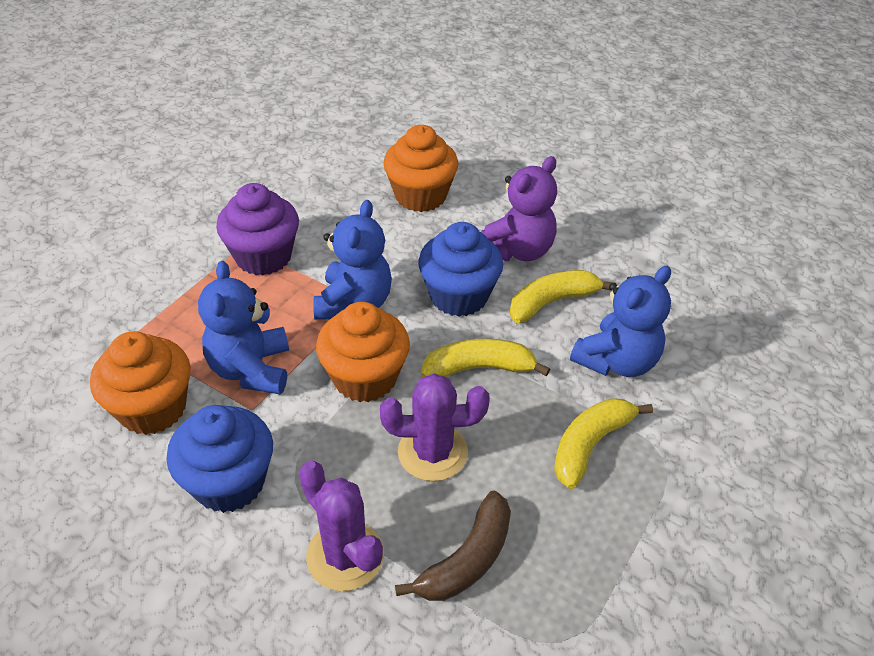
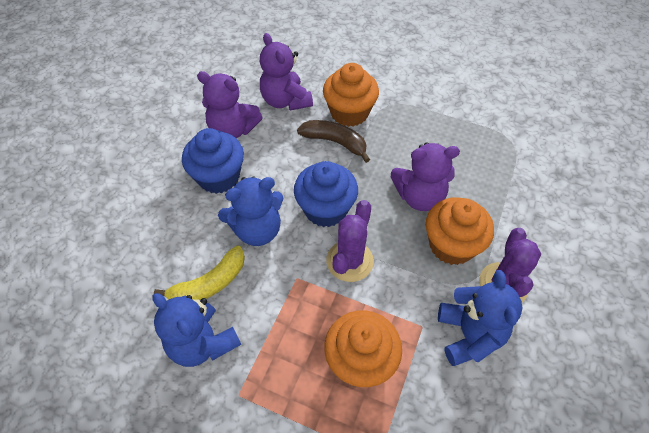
purple cupcake: 1 -> 0
purple teddy bear: 1 -> 3
yellow banana: 3 -> 1

